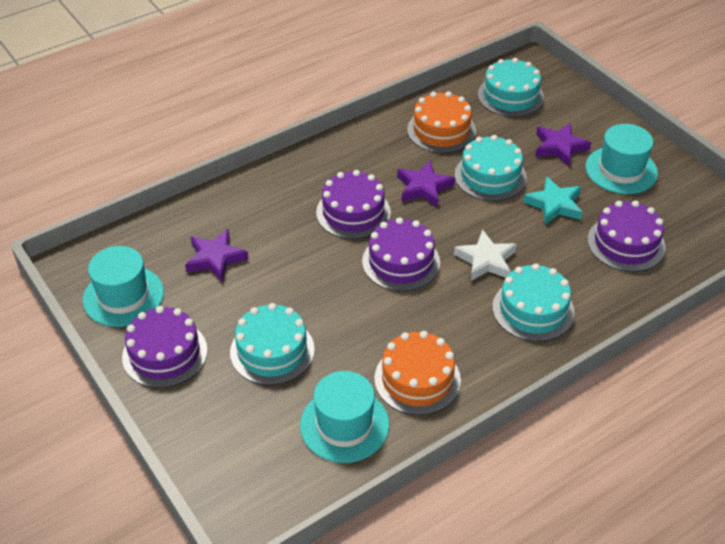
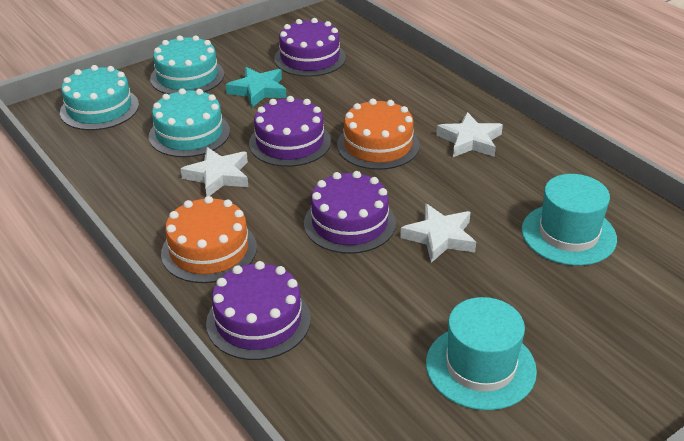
purple star: 3 -> 0
turquoise cake: 4 -> 3
turquoise hat: 3 -> 2
white star: 1 -> 3

